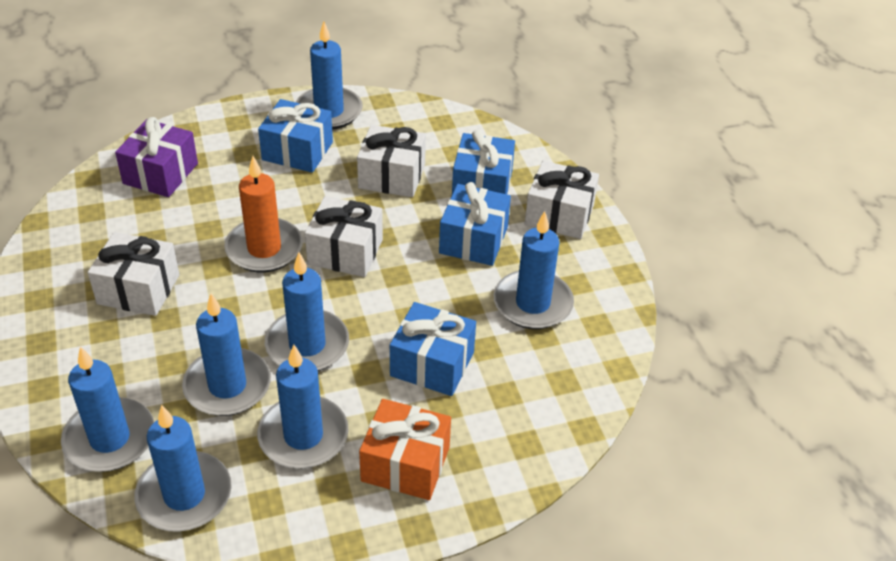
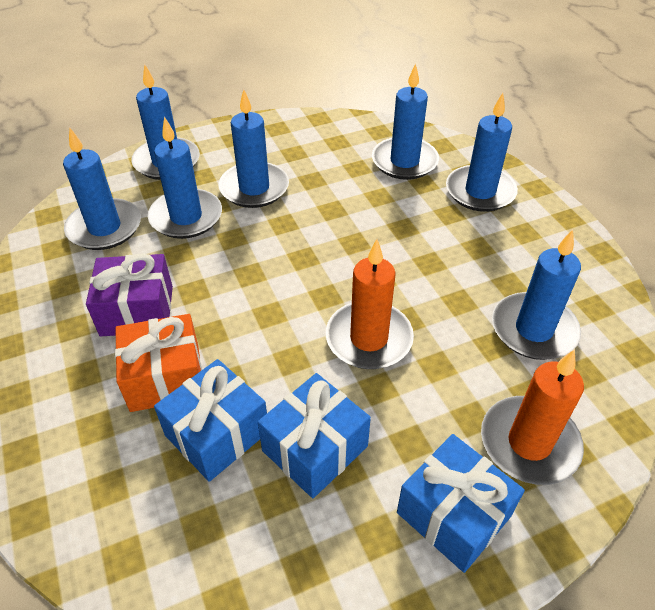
blue gift: 4 -> 3
orange candle: 1 -> 2
white gift: 4 -> 0

